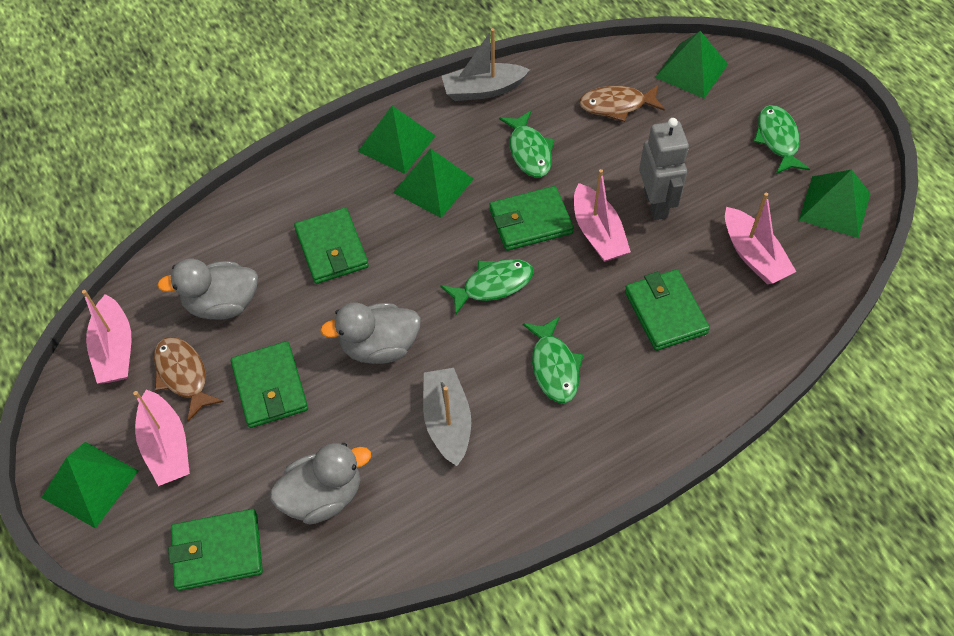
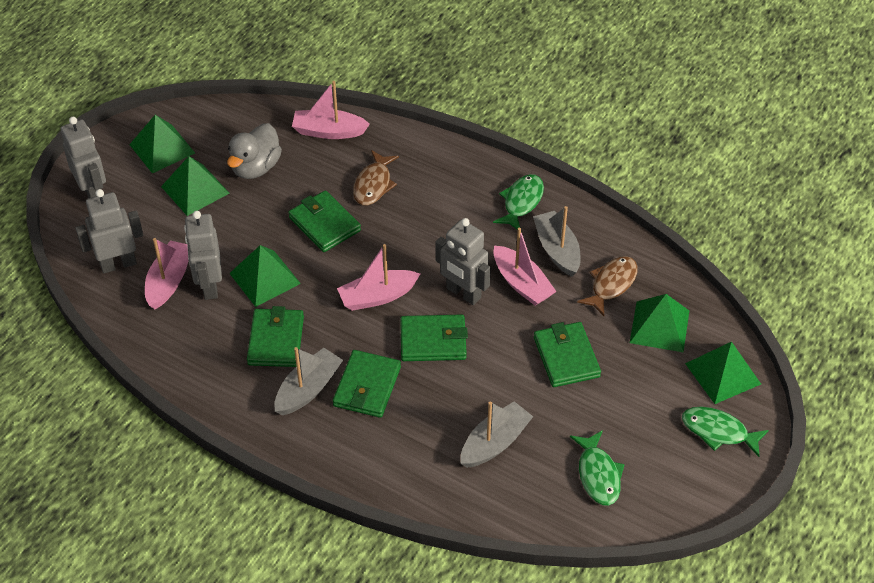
green fish: 4 -> 3
grey boat: 2 -> 3
grey duck: 3 -> 1
grey robot: 1 -> 4

